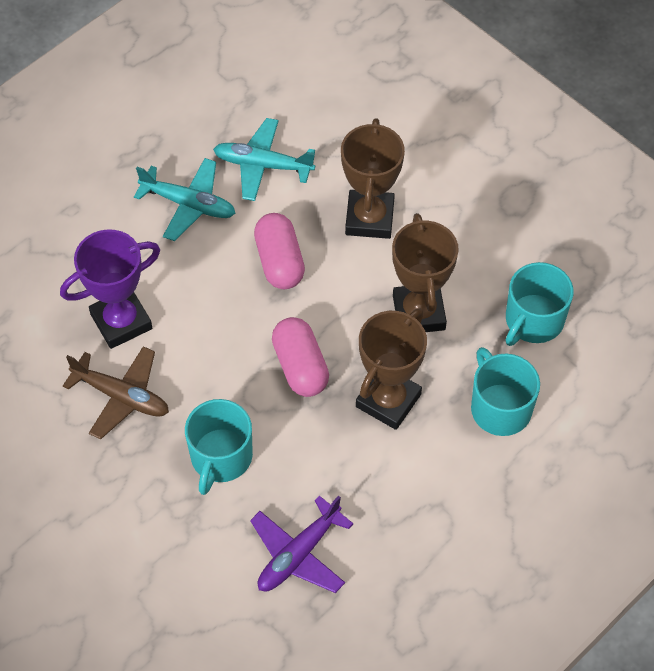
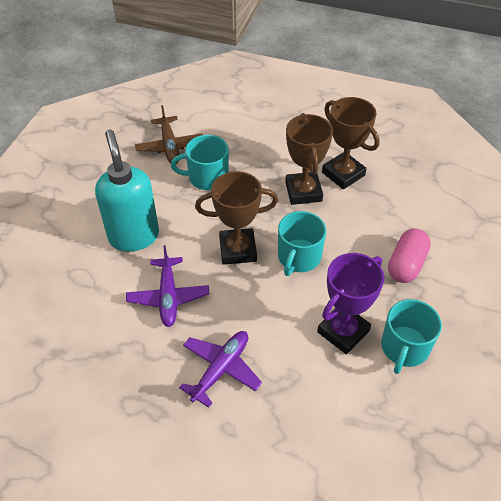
pink capsule: 2 -> 1
purple plane: 1 -> 2
turquoise plane: 2 -> 0
turquoise soap dispenser: 0 -> 1

